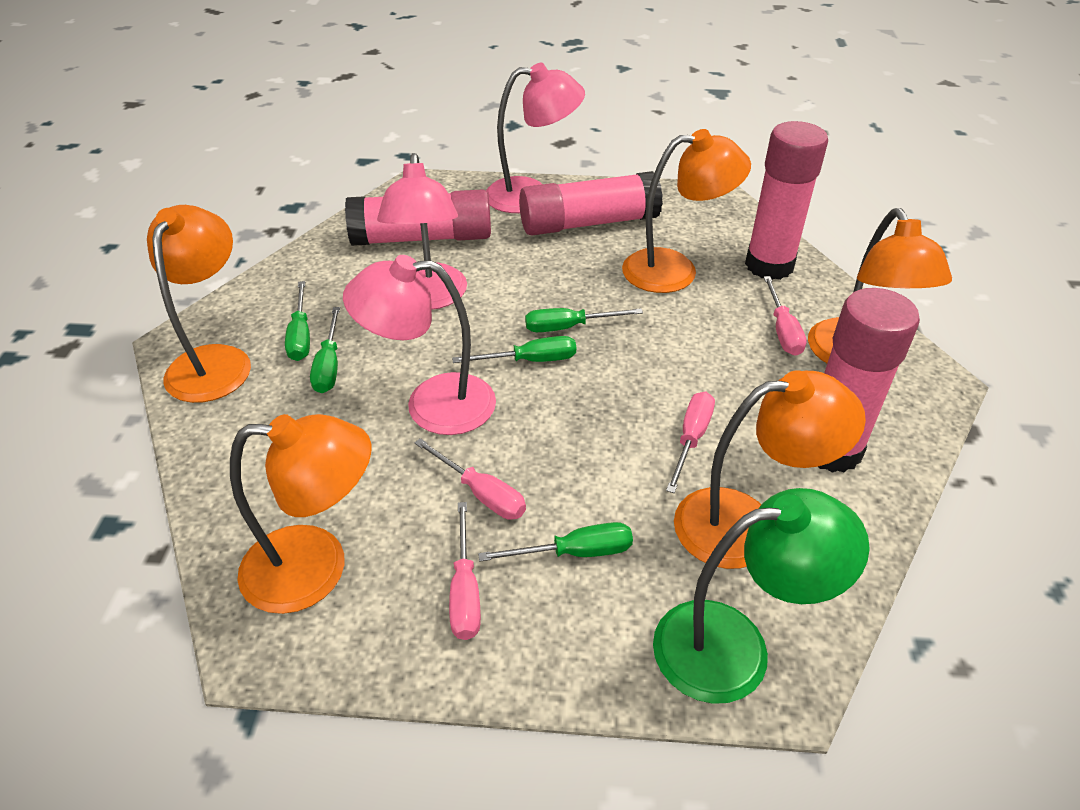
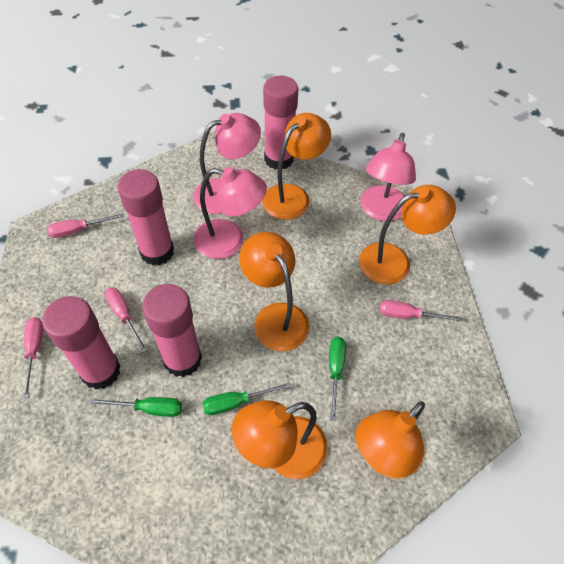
green lamp: 1 -> 0
green screwdriver: 5 -> 3

